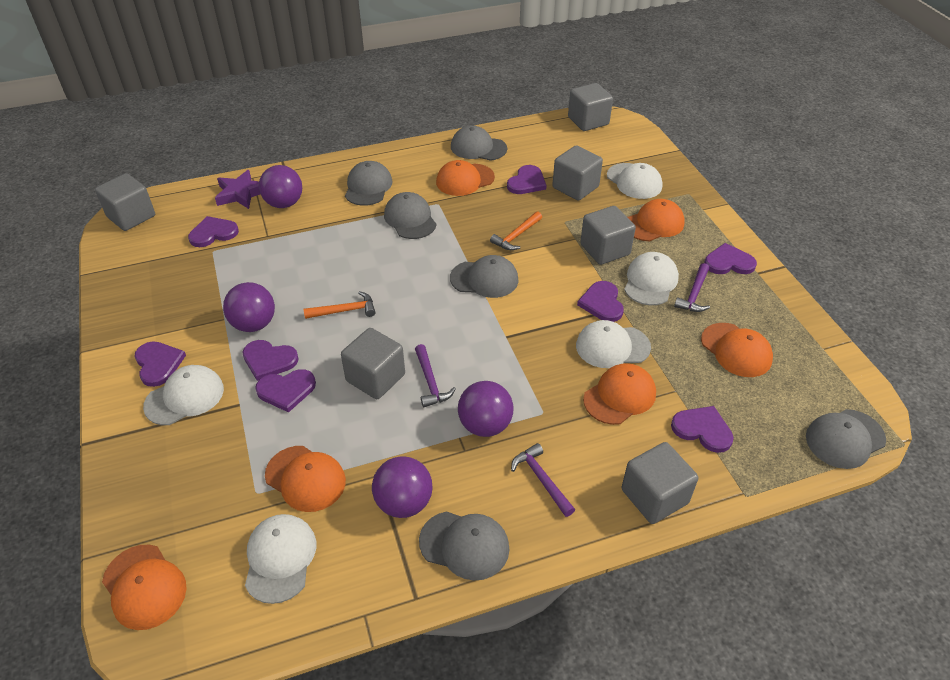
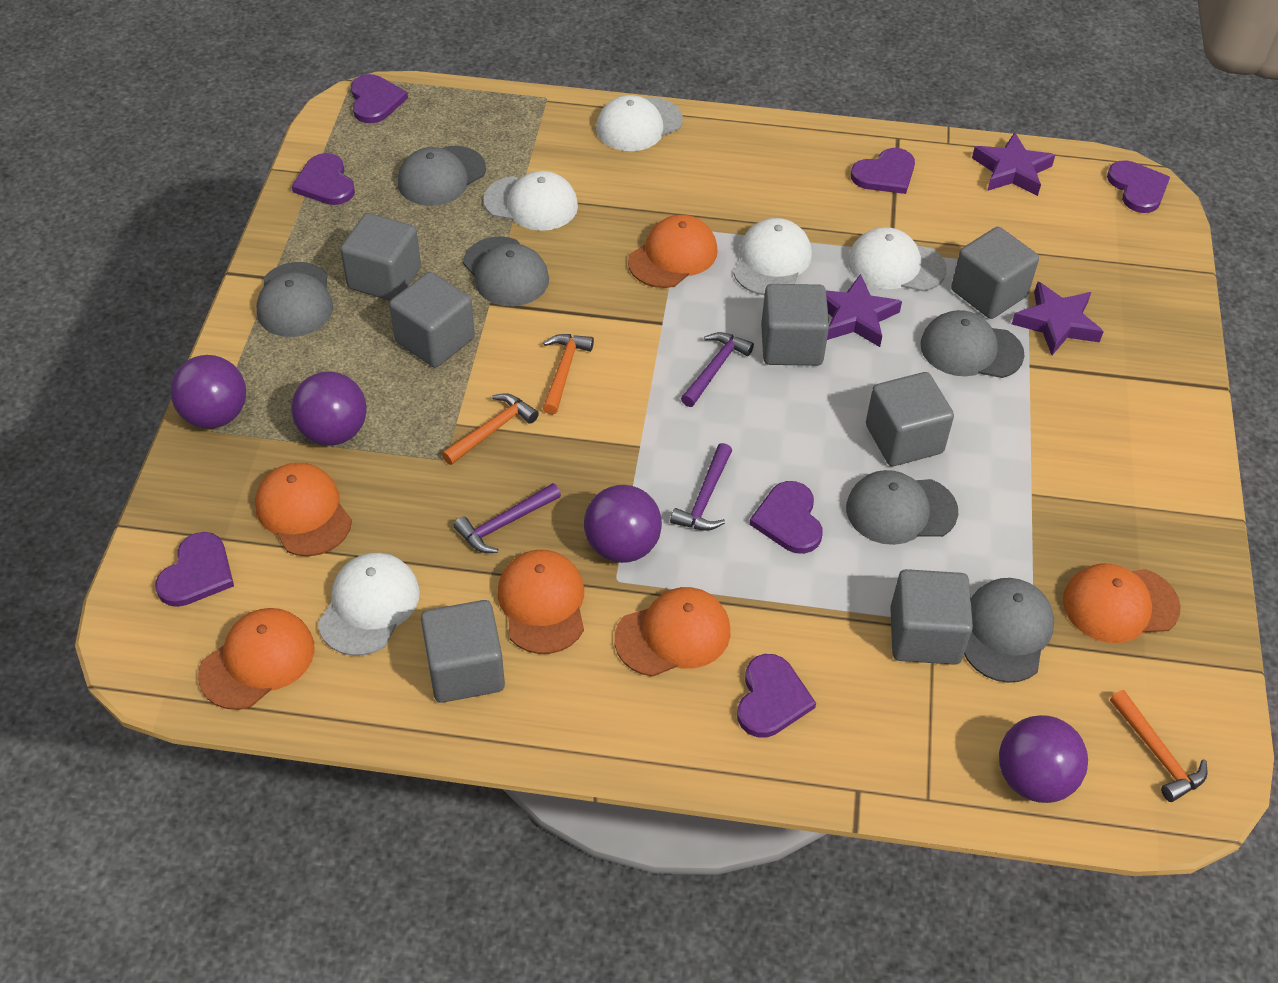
grey cube: 6 -> 7
orange hammer: 2 -> 3
purple heart: 8 -> 7
purple star: 1 -> 3

